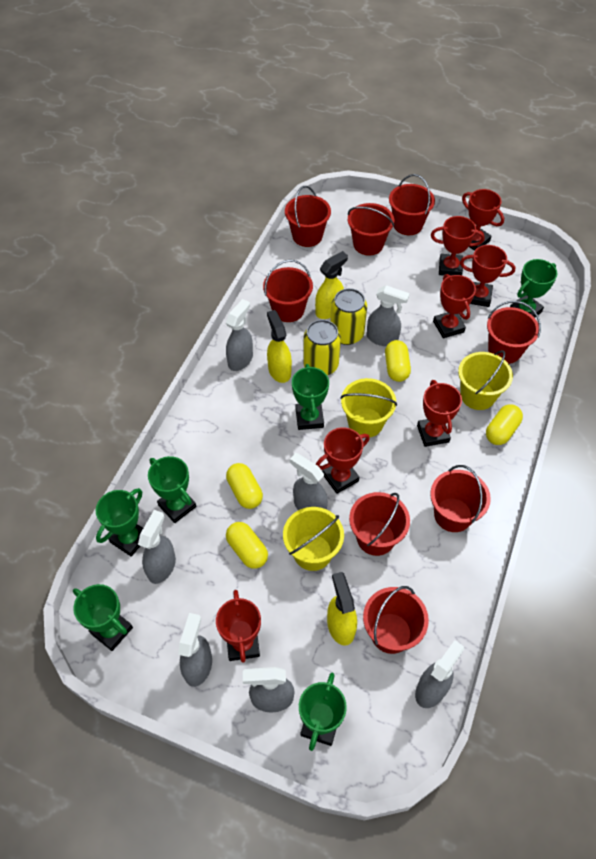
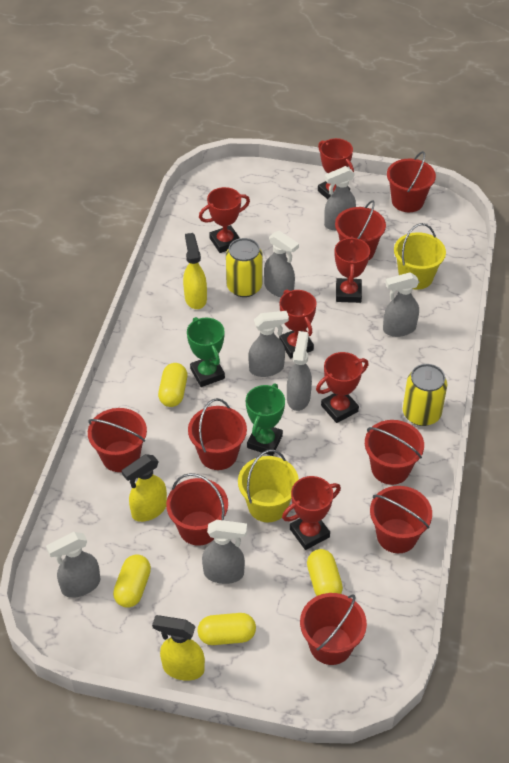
green trophy: 6 -> 2
red trophy: 7 -> 6
yellow bucket: 3 -> 2

